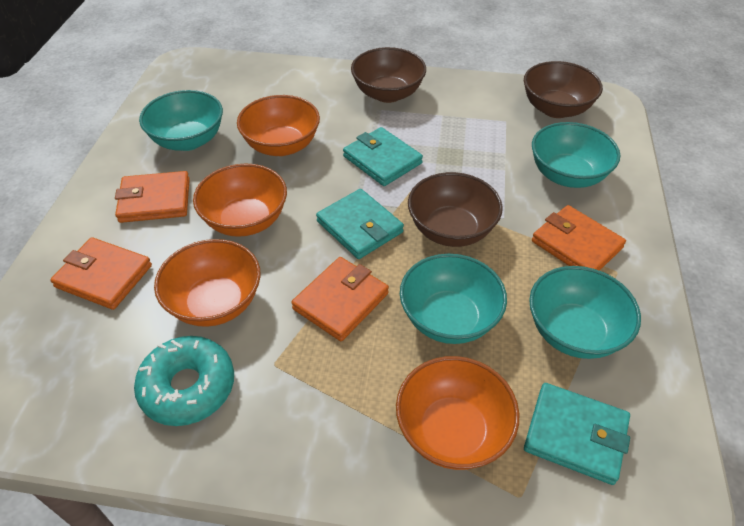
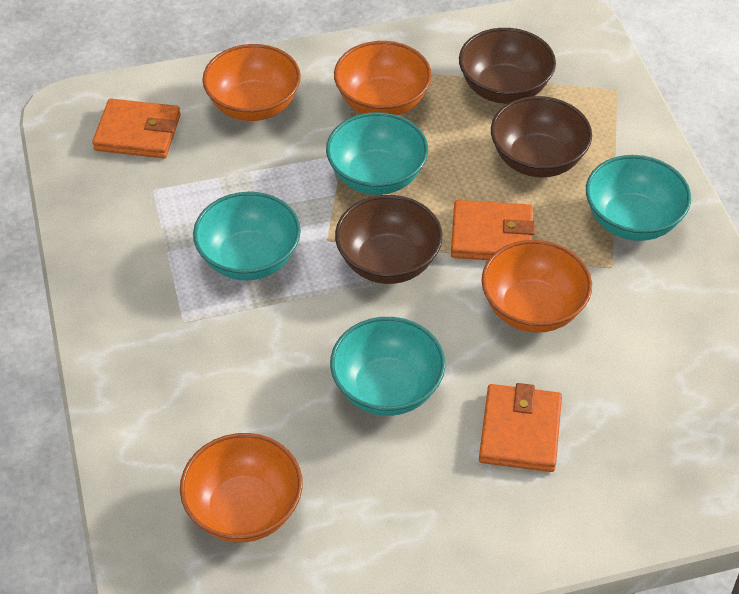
orange wallet: 4 -> 3
turquoise donut: 1 -> 0
turquoise wallet: 3 -> 0

